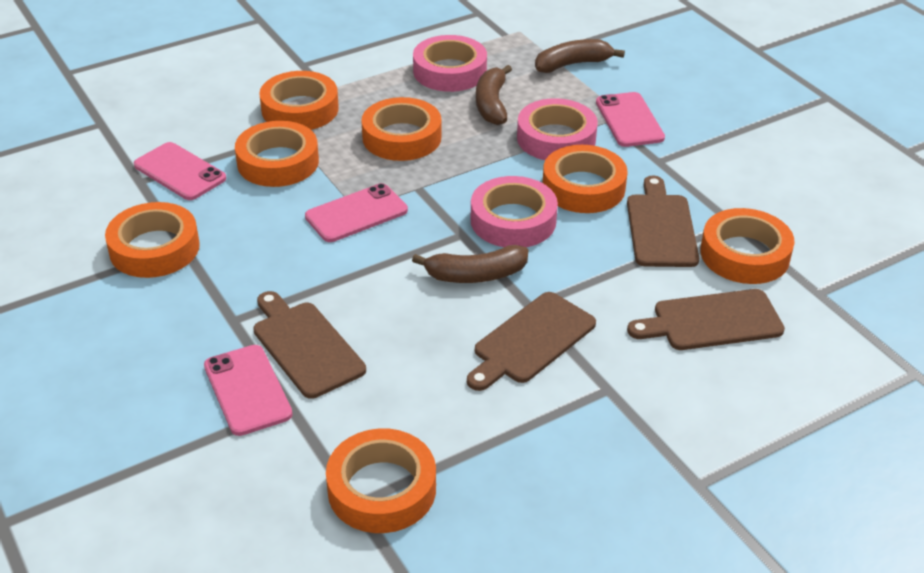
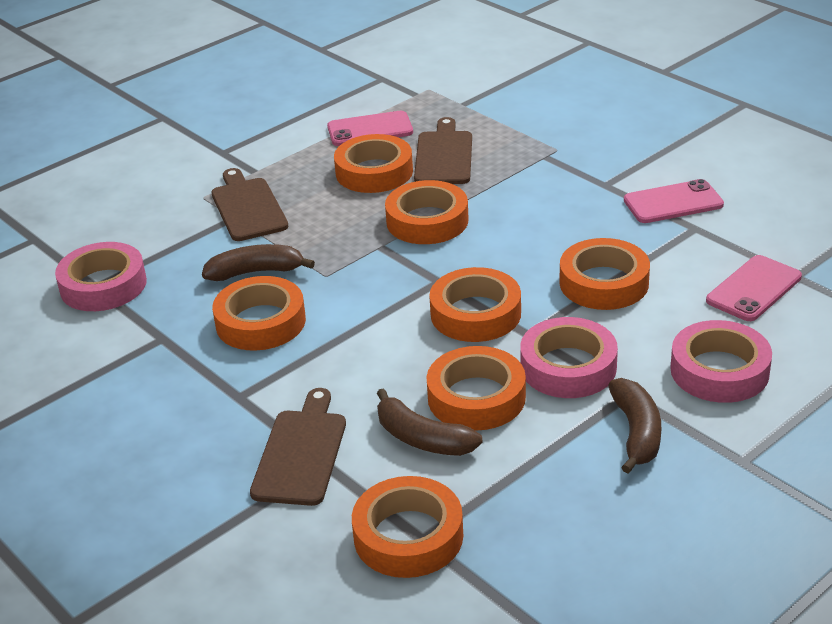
brown cutting board: 4 -> 3
pink phone: 4 -> 3

